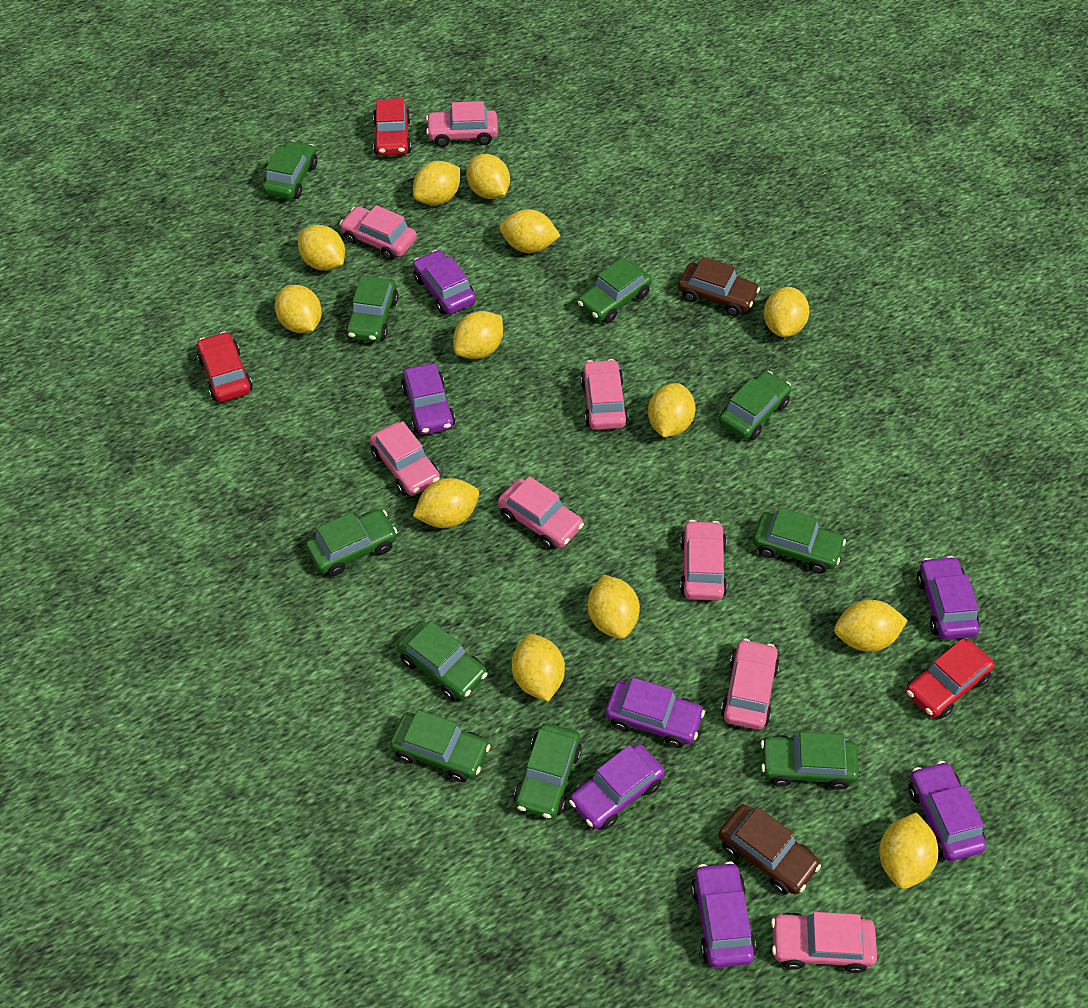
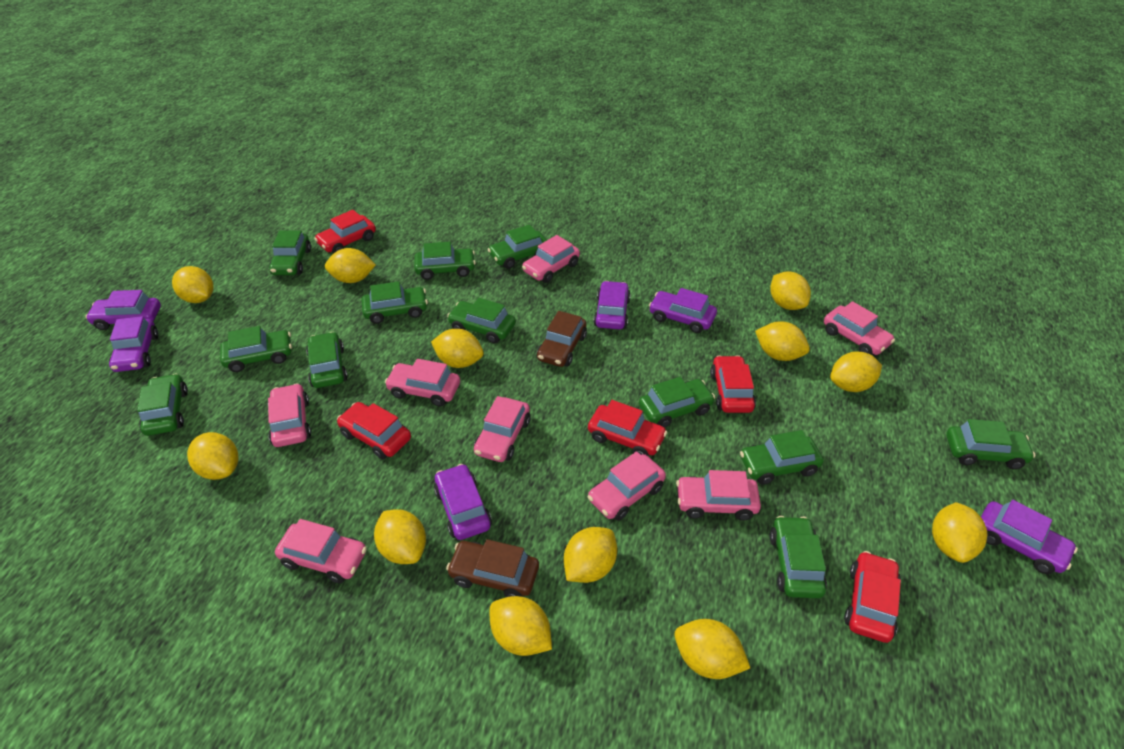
green car: 10 -> 12
purple car: 7 -> 6
red car: 3 -> 5
yellow lemon: 13 -> 12

